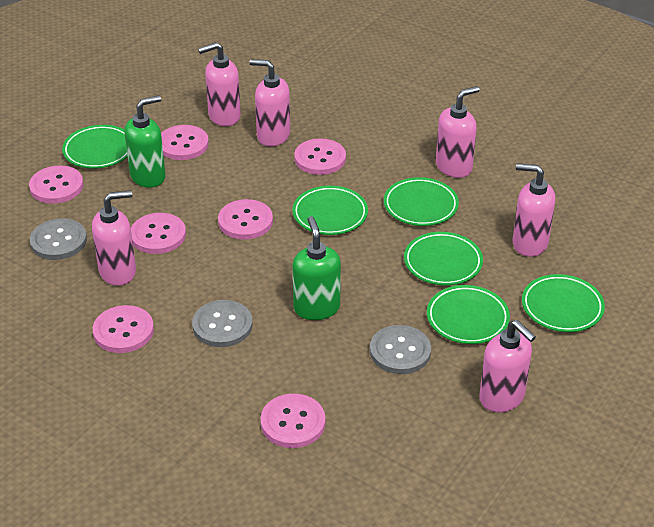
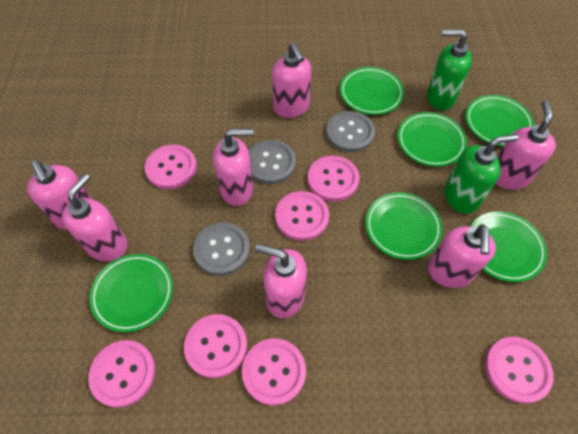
pink soap dispenser: 6 -> 7

